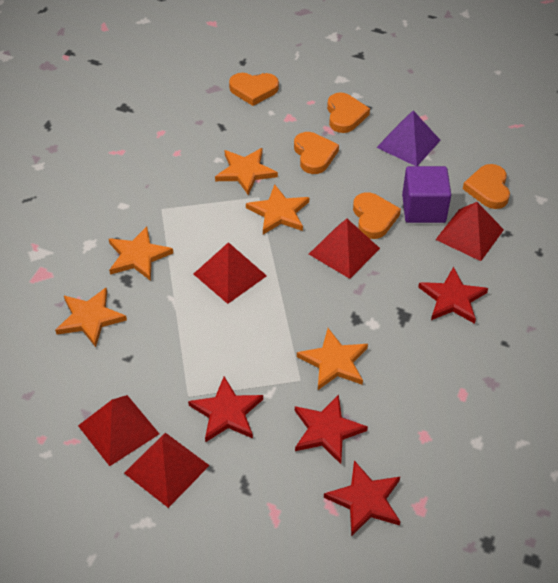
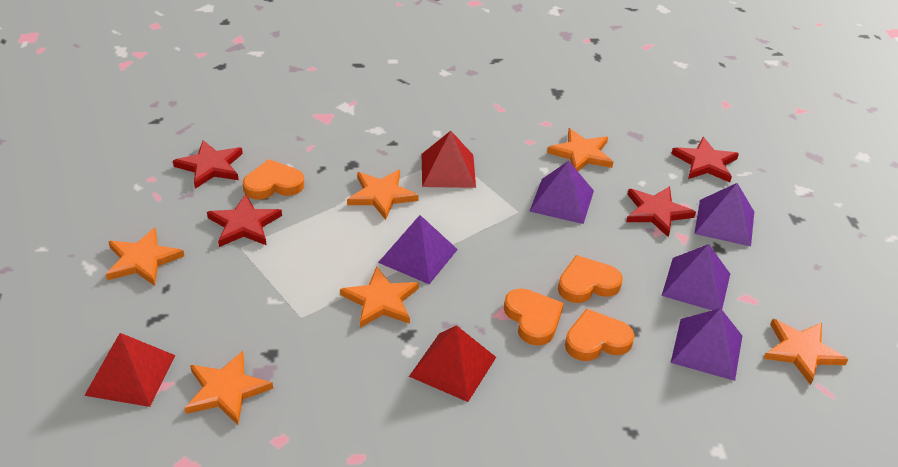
orange heart: 5 -> 4
orange star: 5 -> 6
purple cube: 1 -> 0
purple pyramid: 1 -> 5
red pyramid: 5 -> 3

